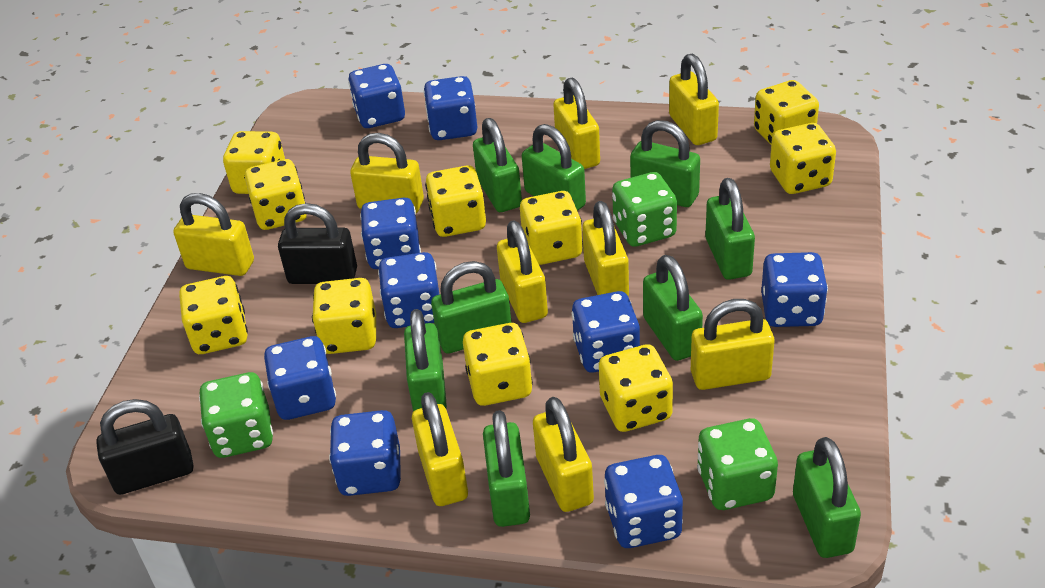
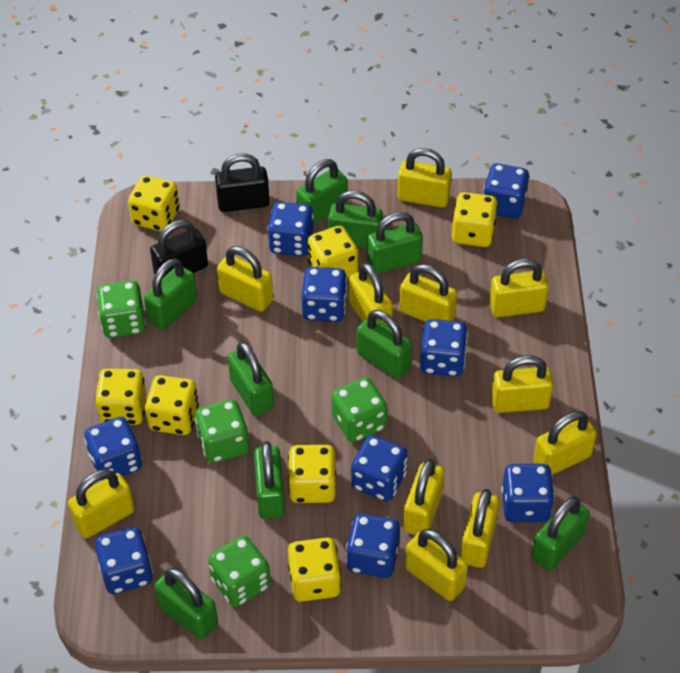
green dice: 3 -> 4
yellow dice: 10 -> 7
yellow padlock: 9 -> 11

